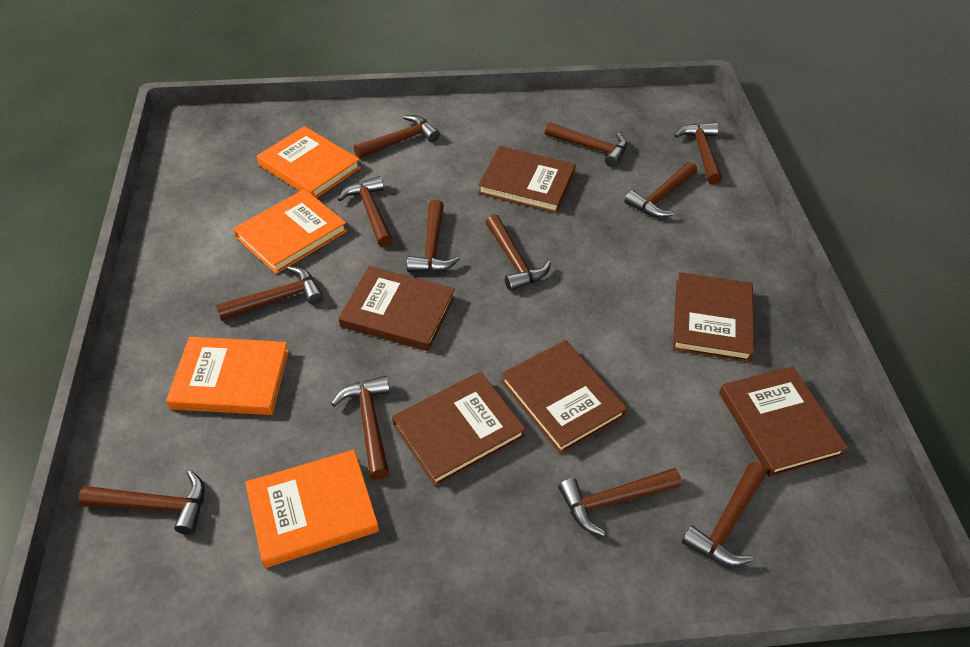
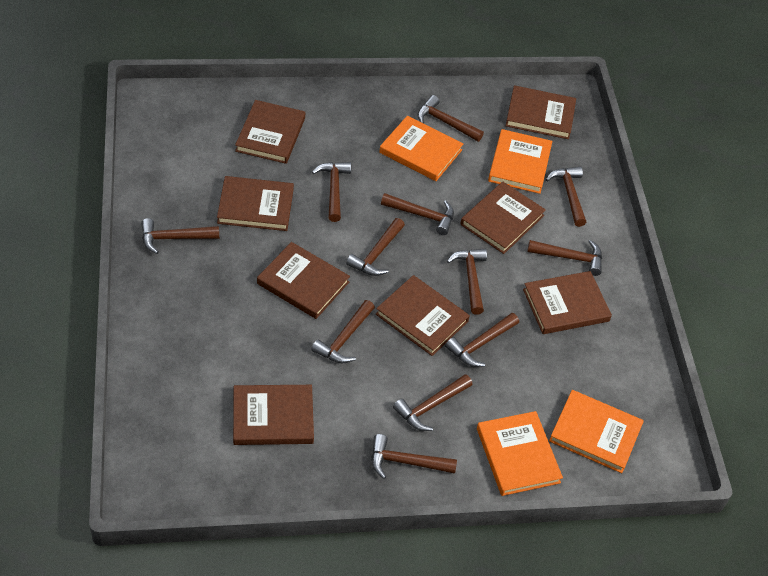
brown book: 6 -> 8

